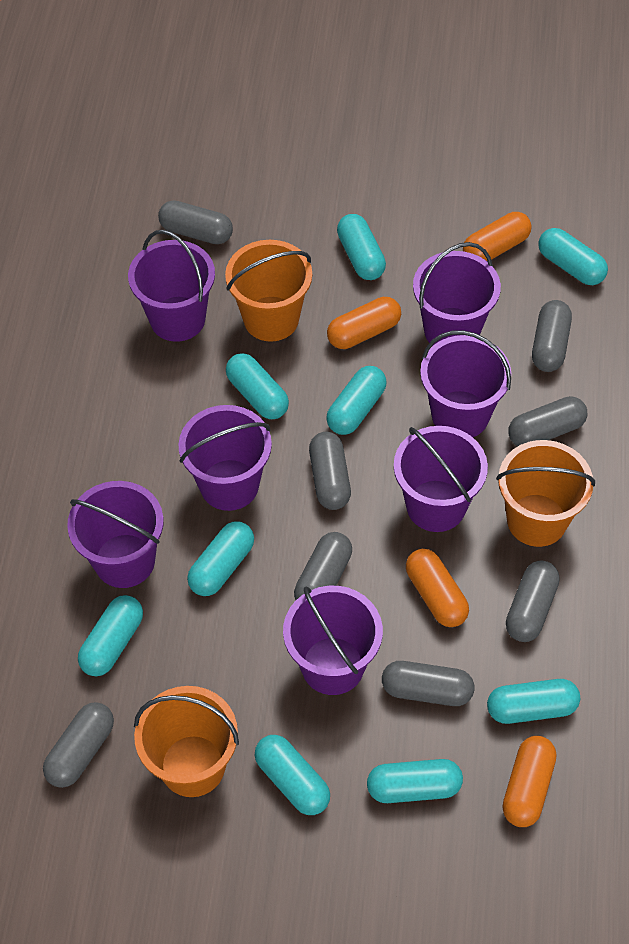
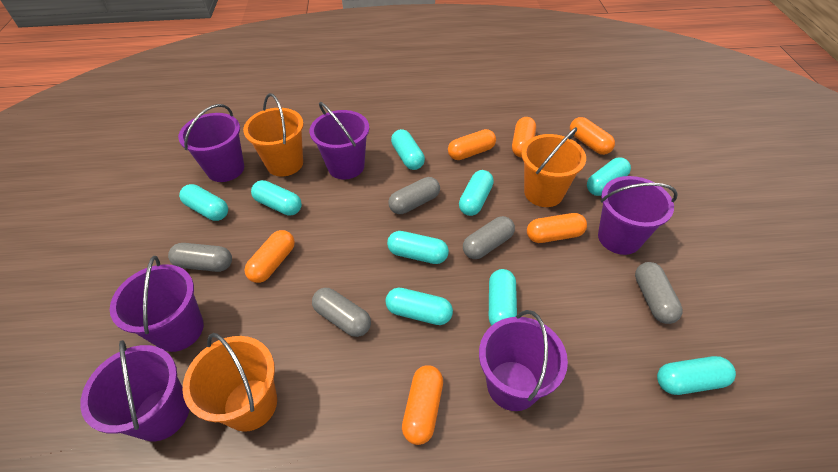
grey capsule: 8 -> 5
orange capsule: 4 -> 6
purple bucket: 7 -> 6

